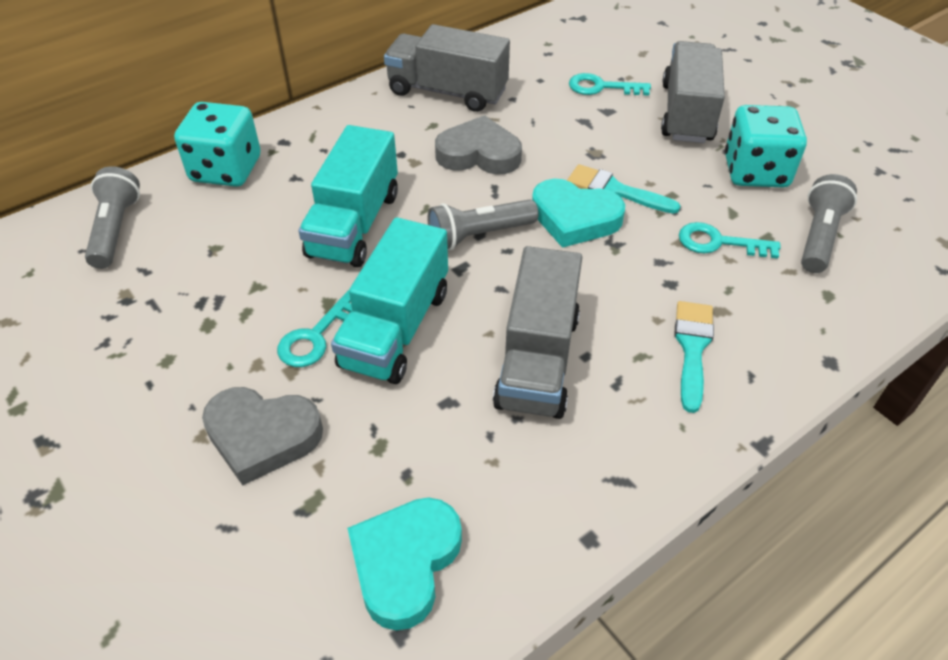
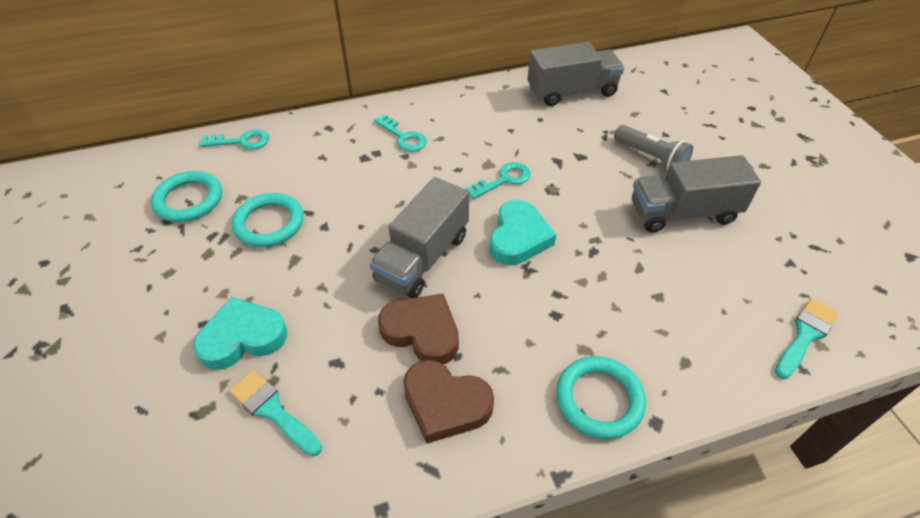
brown heart: 0 -> 2
grey flashlight: 3 -> 1
grey heart: 2 -> 0
turquoise dice: 2 -> 0
turquoise ring: 0 -> 3
turquoise truck: 2 -> 0

